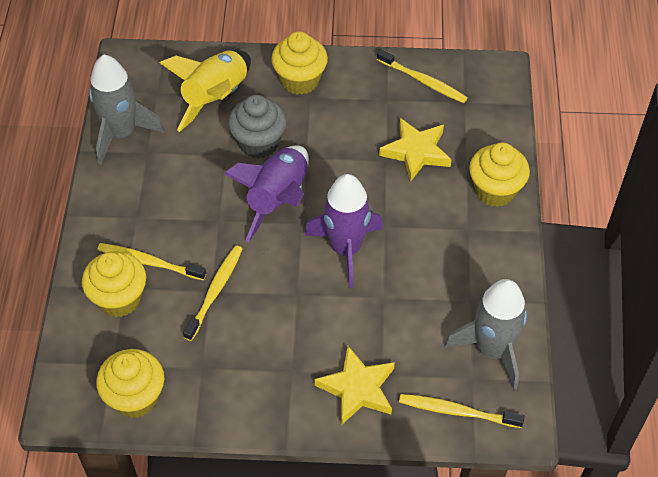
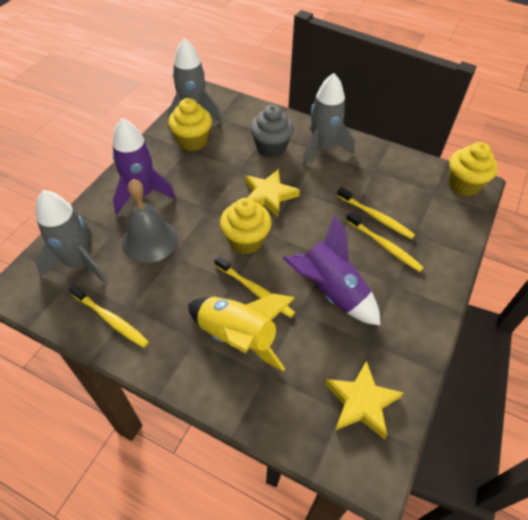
grey bell: 0 -> 1
grey rocket: 2 -> 3
yellow cupcake: 4 -> 3

